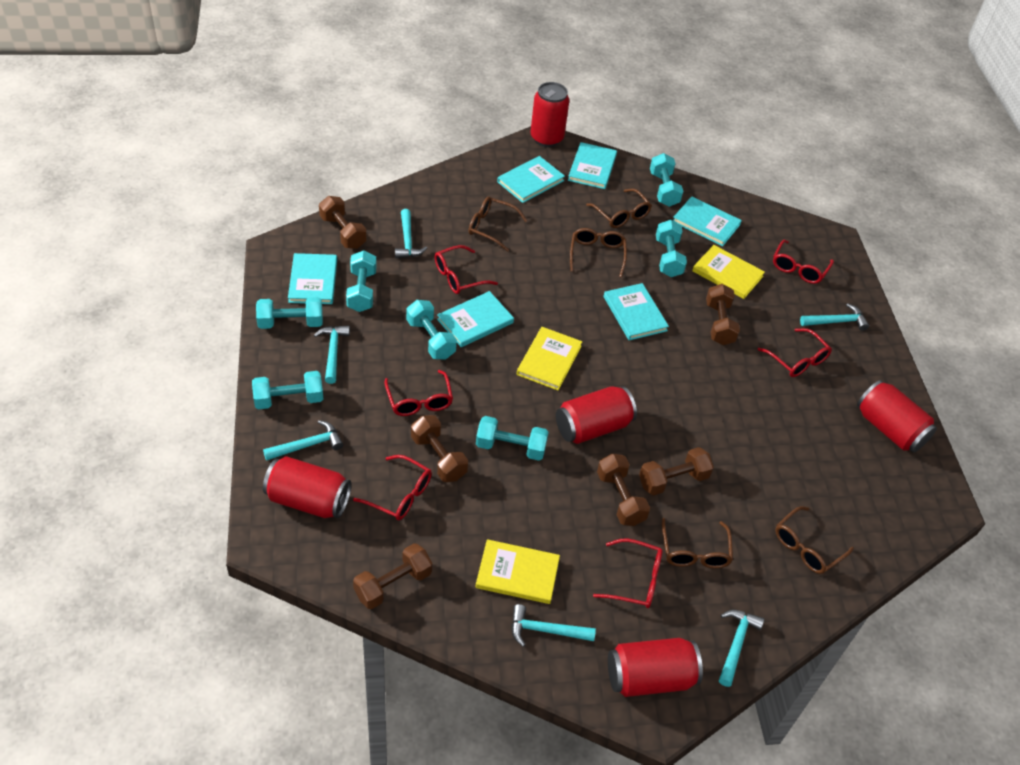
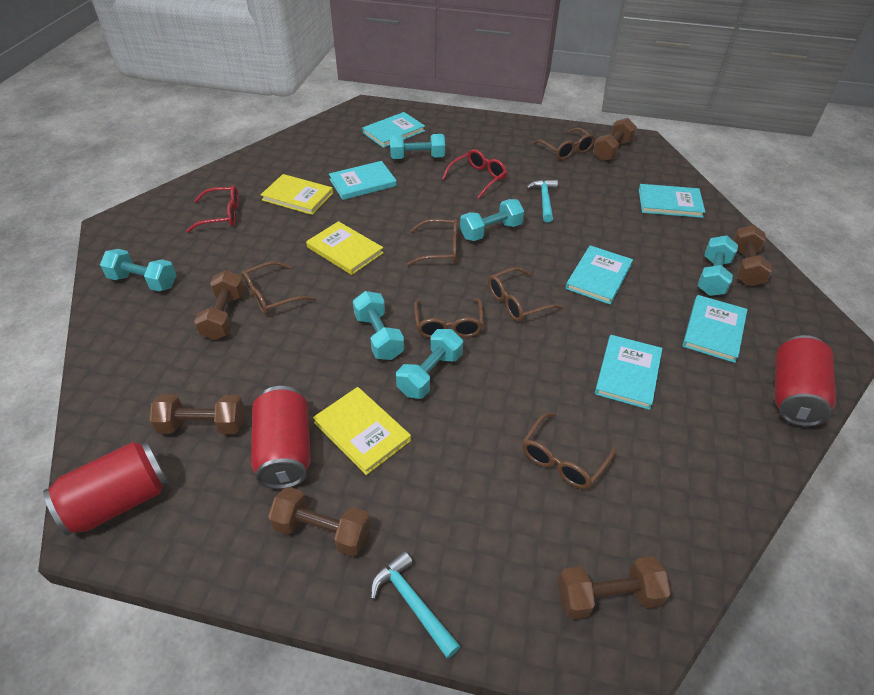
brown glasses: 5 -> 6
red can: 5 -> 3
red glasses: 6 -> 2
turquoise dumbbell: 7 -> 6
turquoise hammer: 6 -> 2

